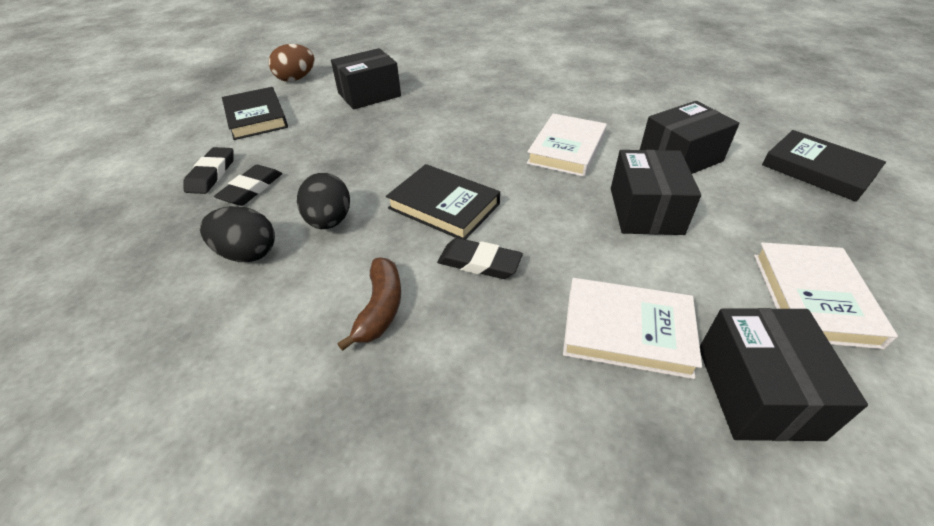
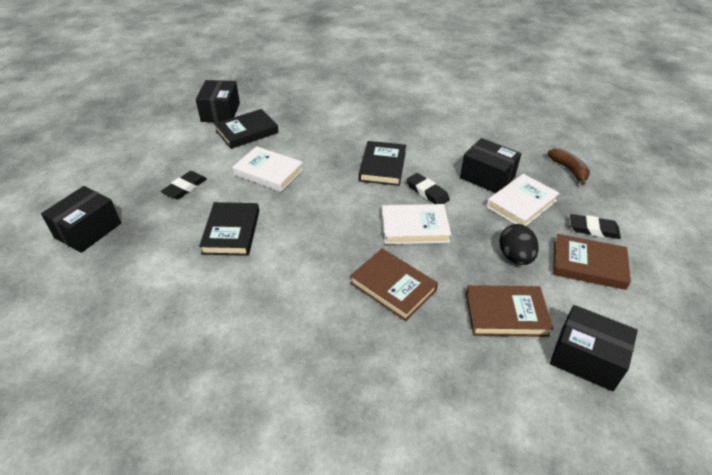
black egg: 2 -> 1
brown book: 0 -> 3
brown egg: 1 -> 0

